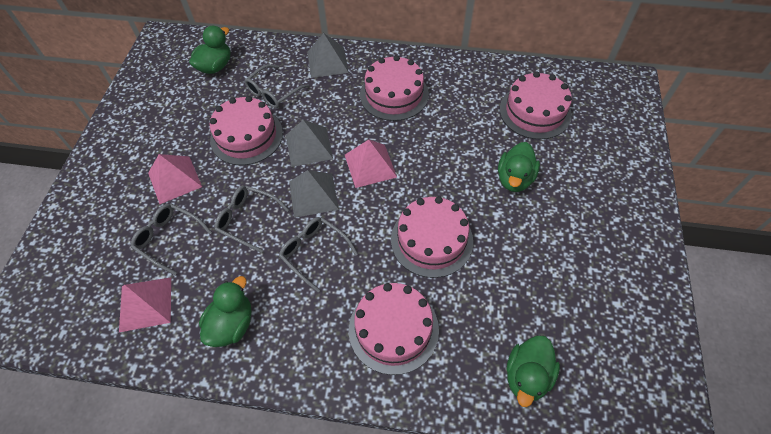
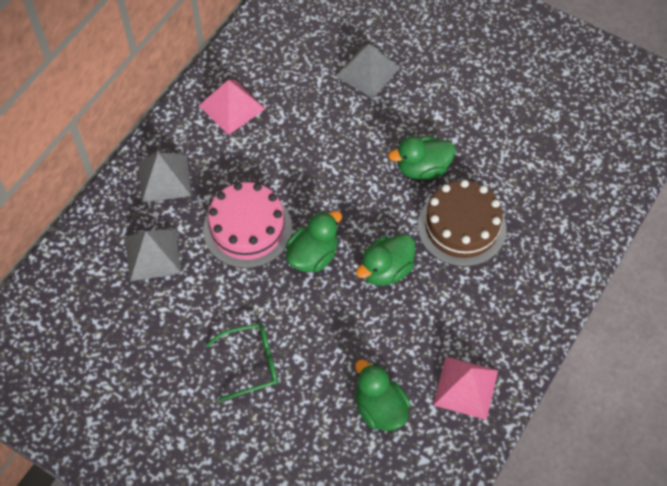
brown cake: 0 -> 1
green glasses: 0 -> 1
grey glasses: 4 -> 0
pink cake: 5 -> 1
pink pyramid: 3 -> 2

